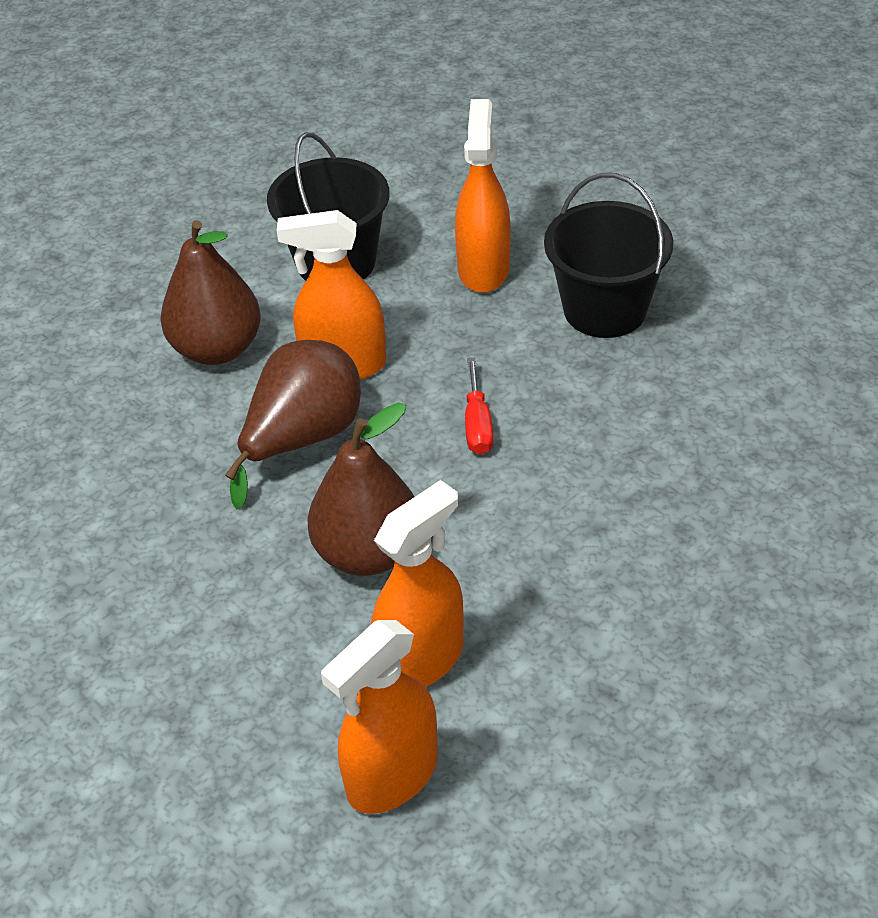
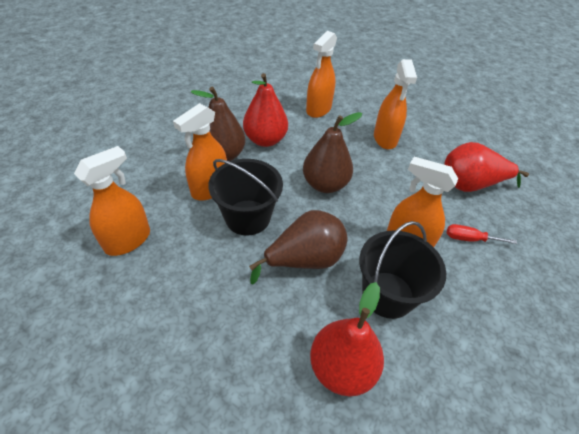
orange spray bottle: 4 -> 5
red pear: 0 -> 3

